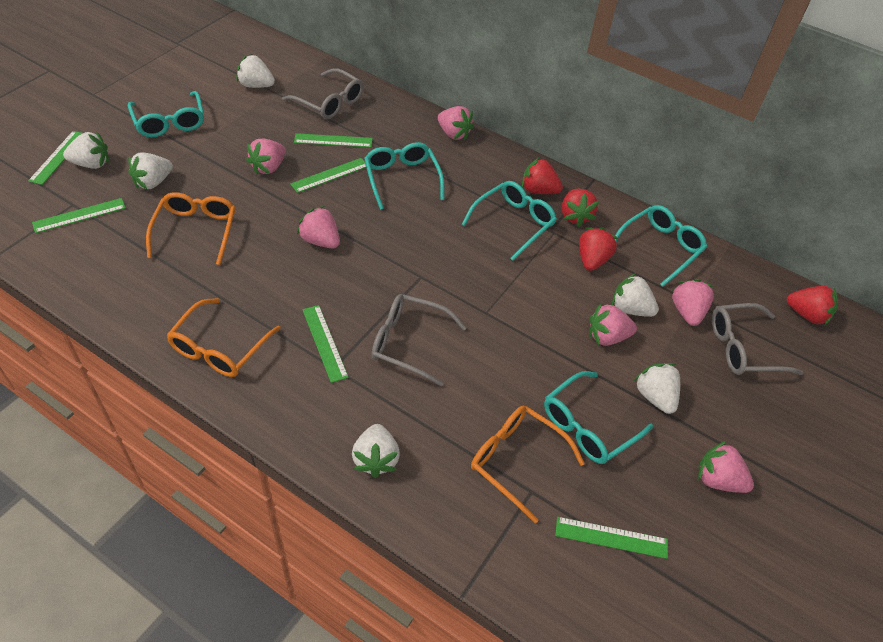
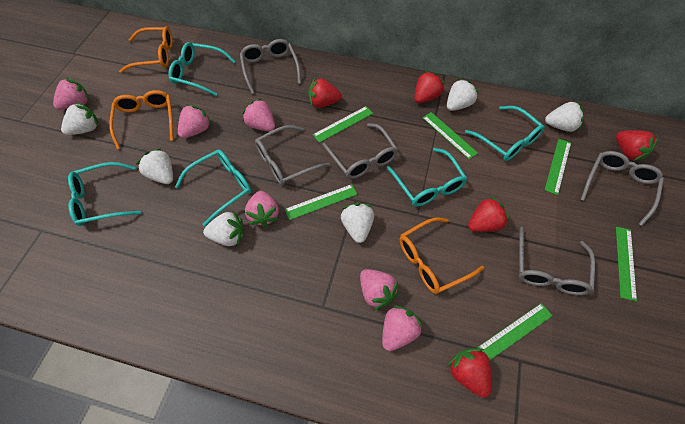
grey glasses: 3 -> 5
red strawberry: 4 -> 5

